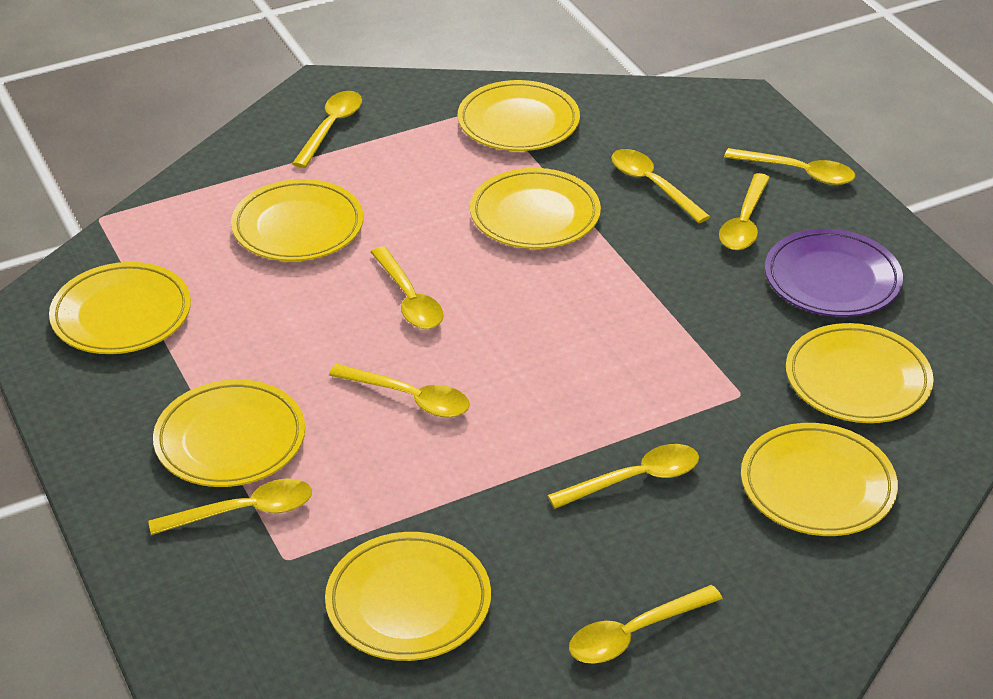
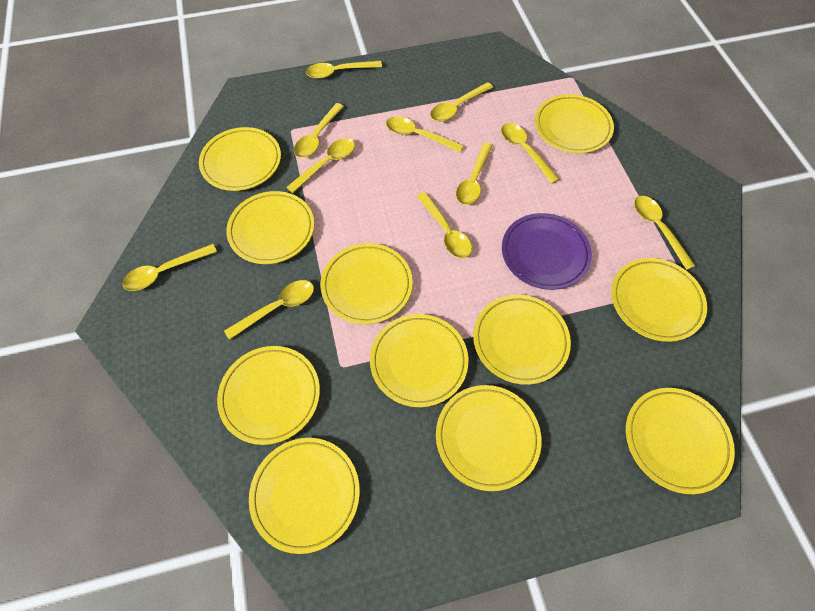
yellow plate: 8 -> 11
yellow spoon: 9 -> 11

